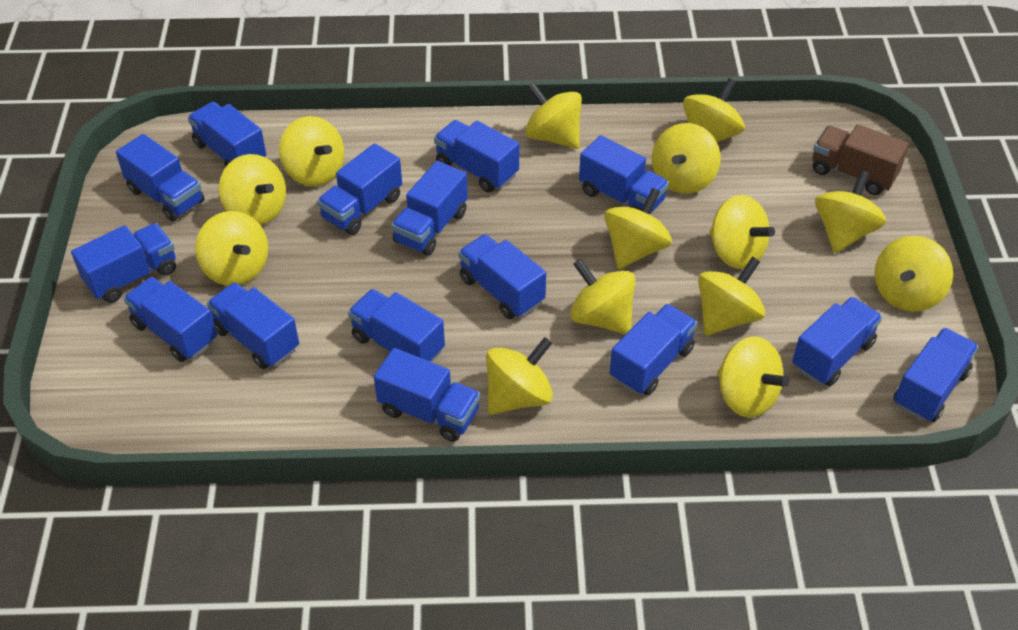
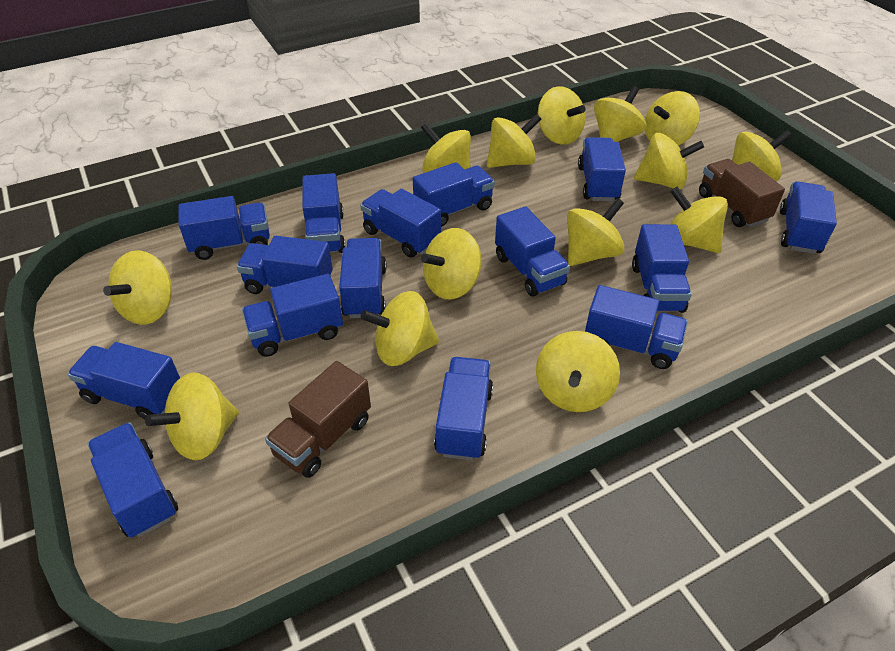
brown truck: 1 -> 2

